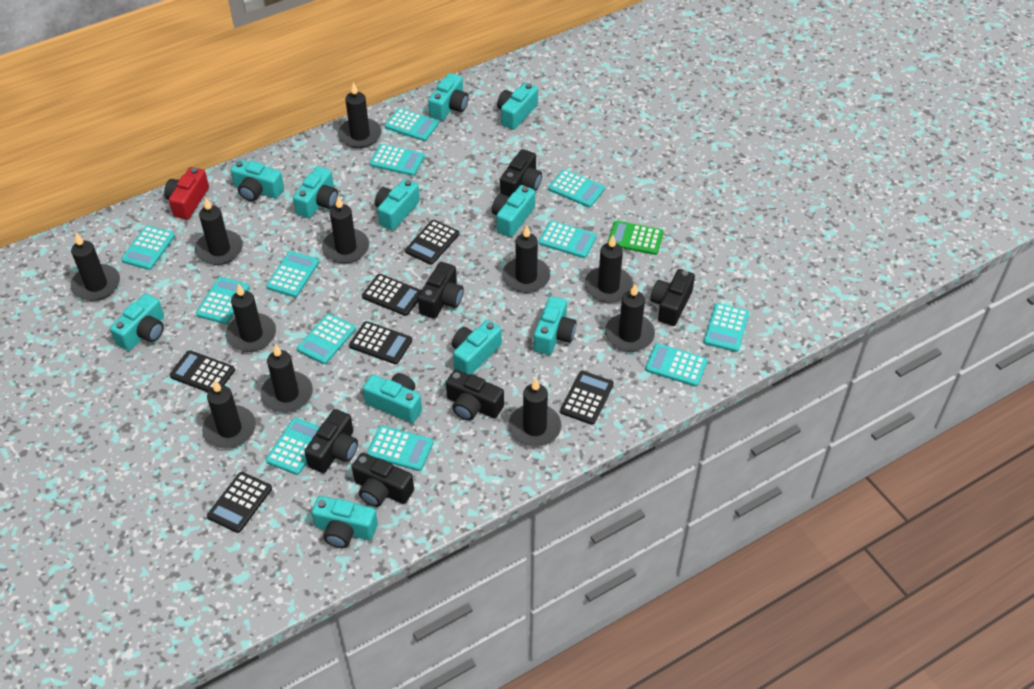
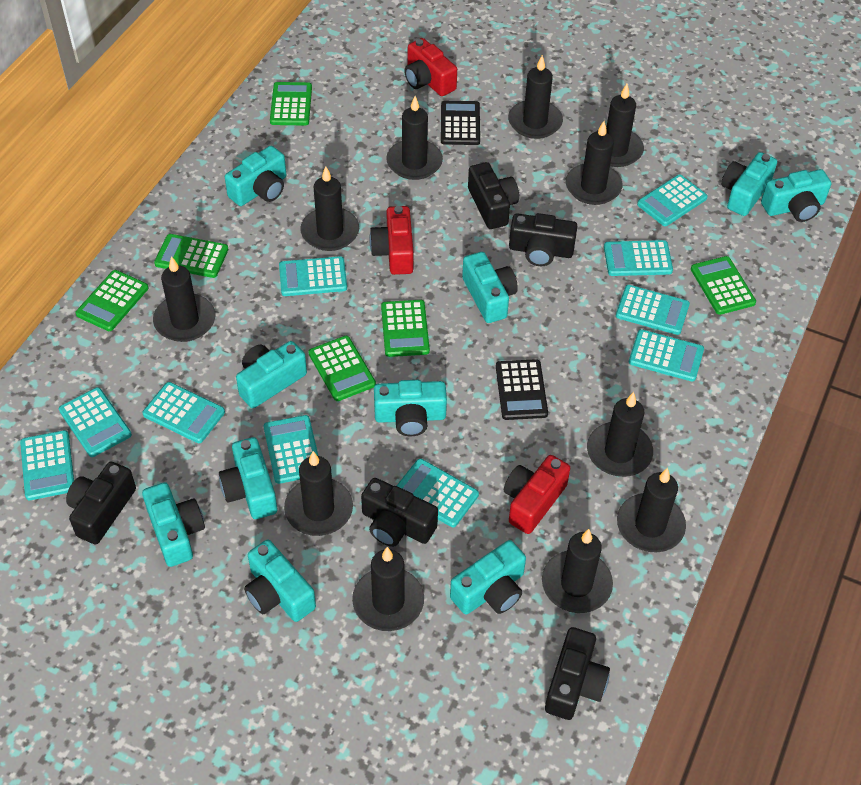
black calculator: 6 -> 2
black camera: 6 -> 5
green calculator: 1 -> 6
red camera: 1 -> 3
turquoise calculator: 12 -> 10
turquoise camera: 11 -> 10

